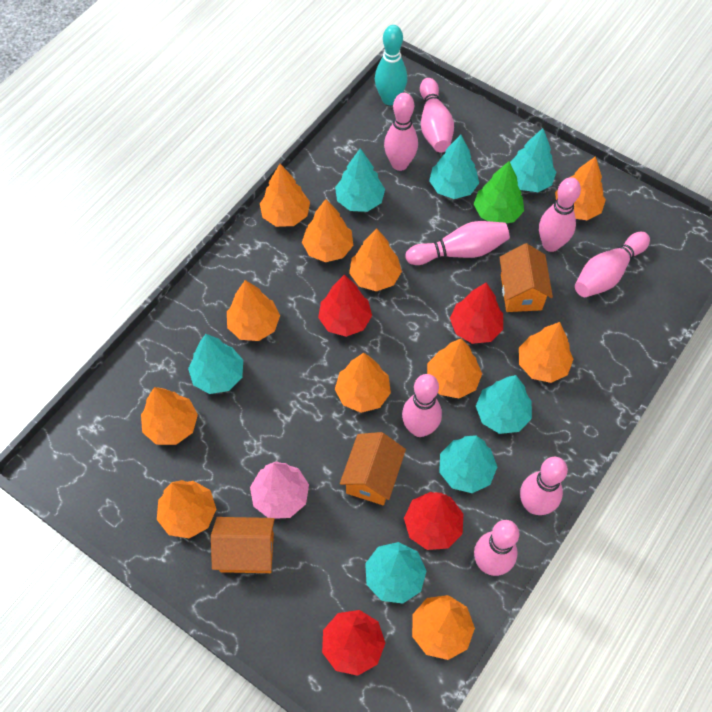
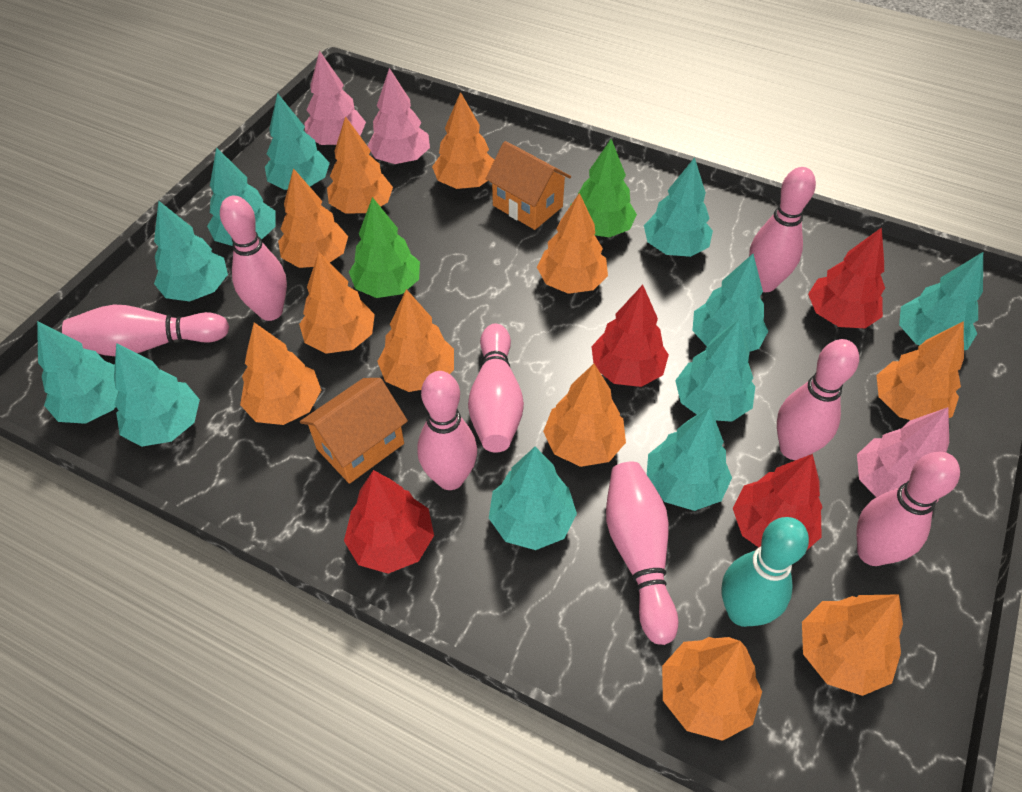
green tree: 1 -> 2
orange house: 3 -> 2
pink tree: 1 -> 3
turquoise tree: 7 -> 11

